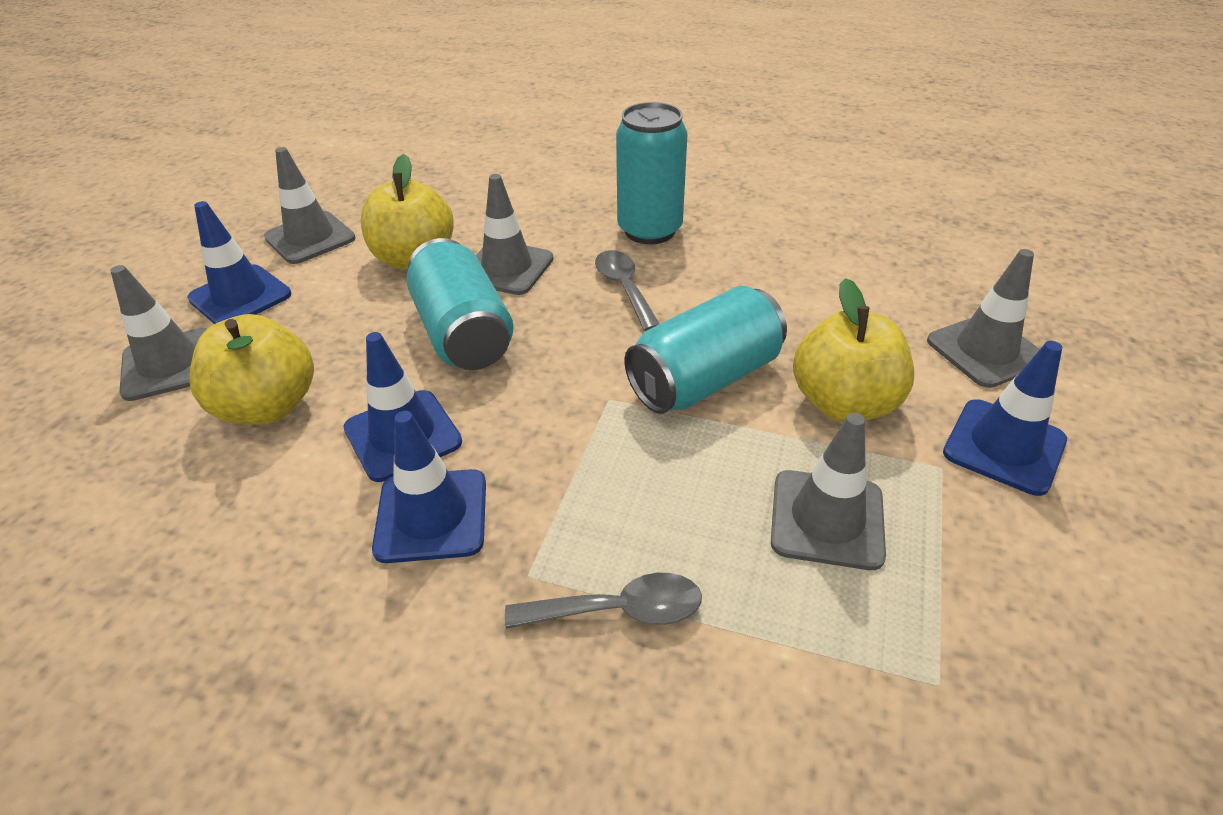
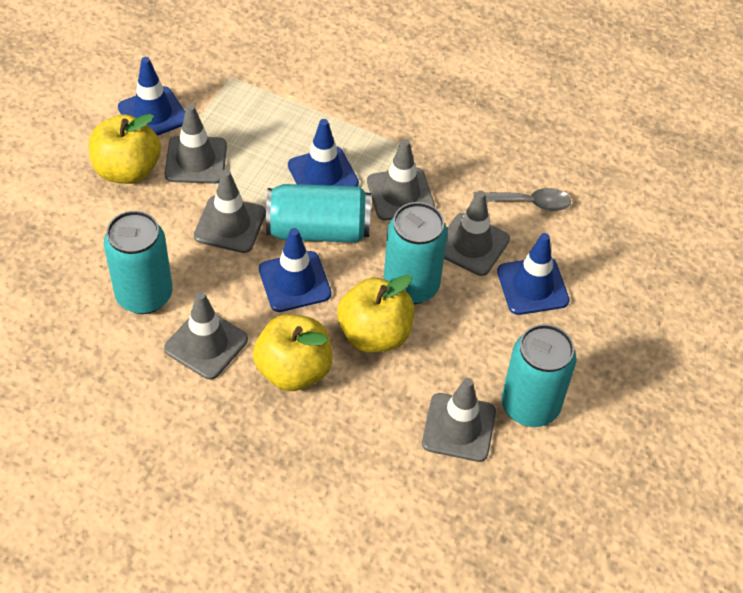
grey spoon: 2 -> 1
grey traffic cone: 5 -> 6
turquoise can: 3 -> 4

